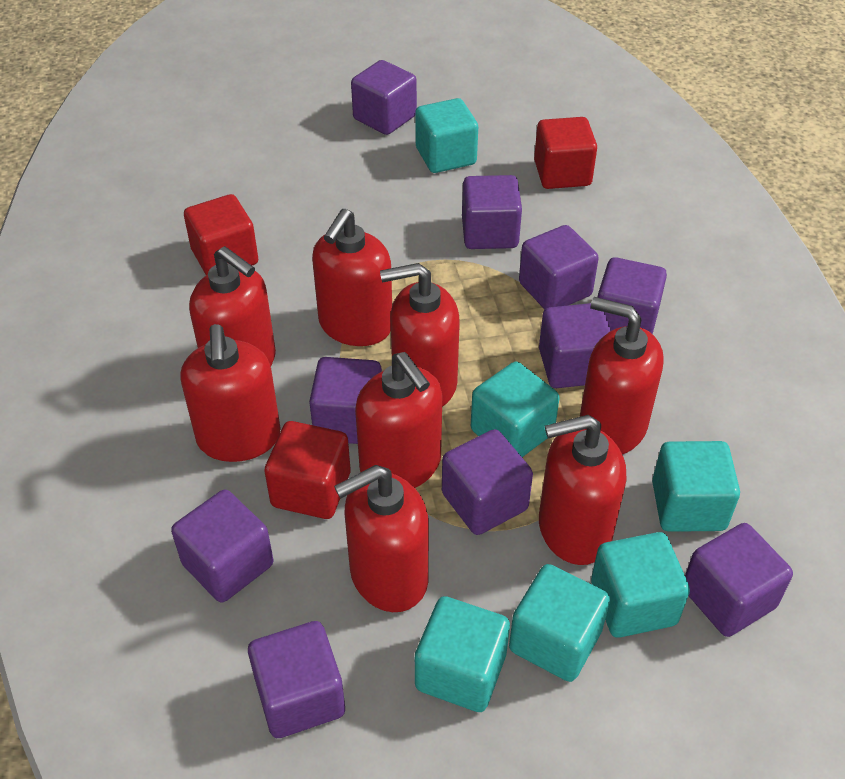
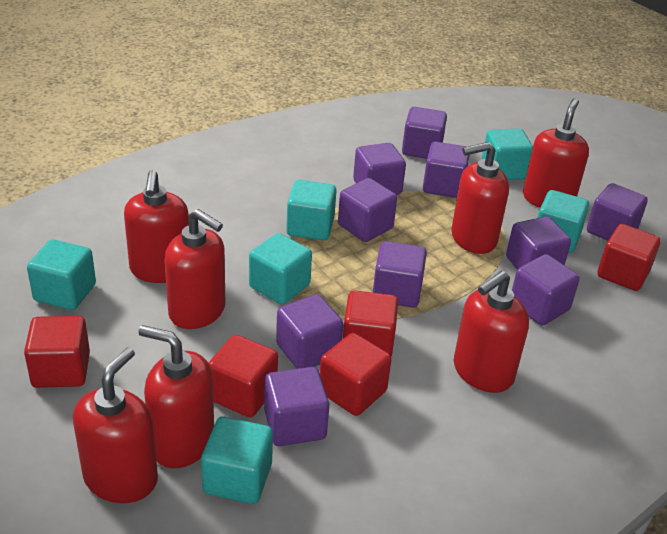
red cube: 3 -> 5
red soap dispenser: 8 -> 7

